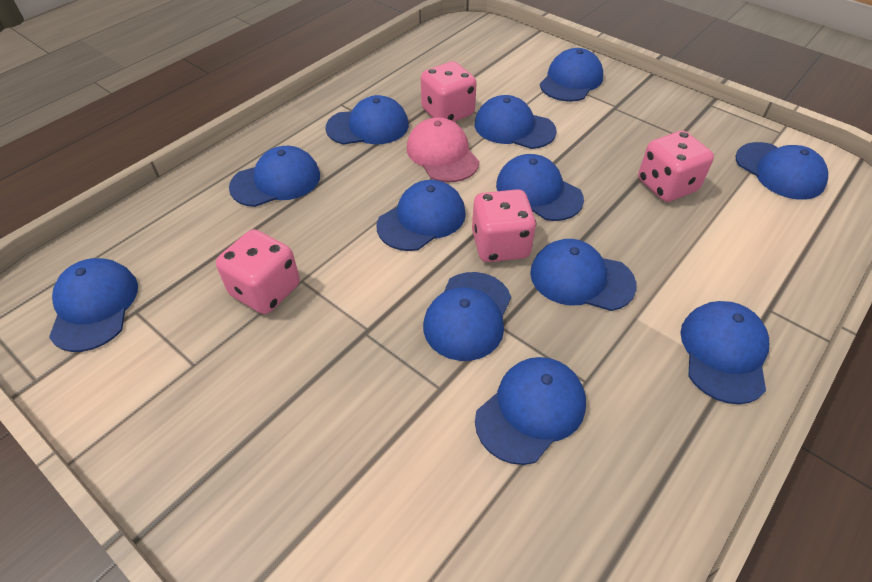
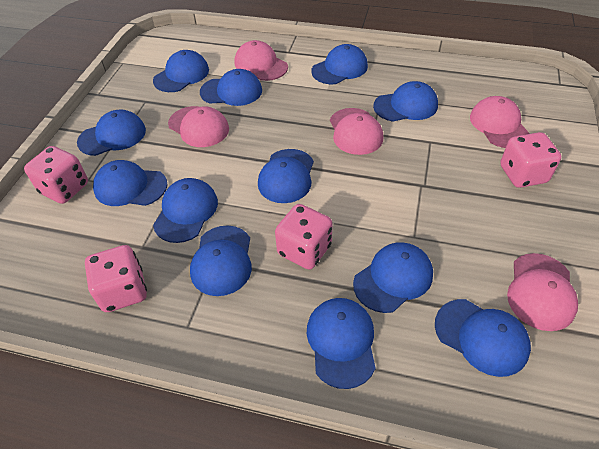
pink cap: 1 -> 5

